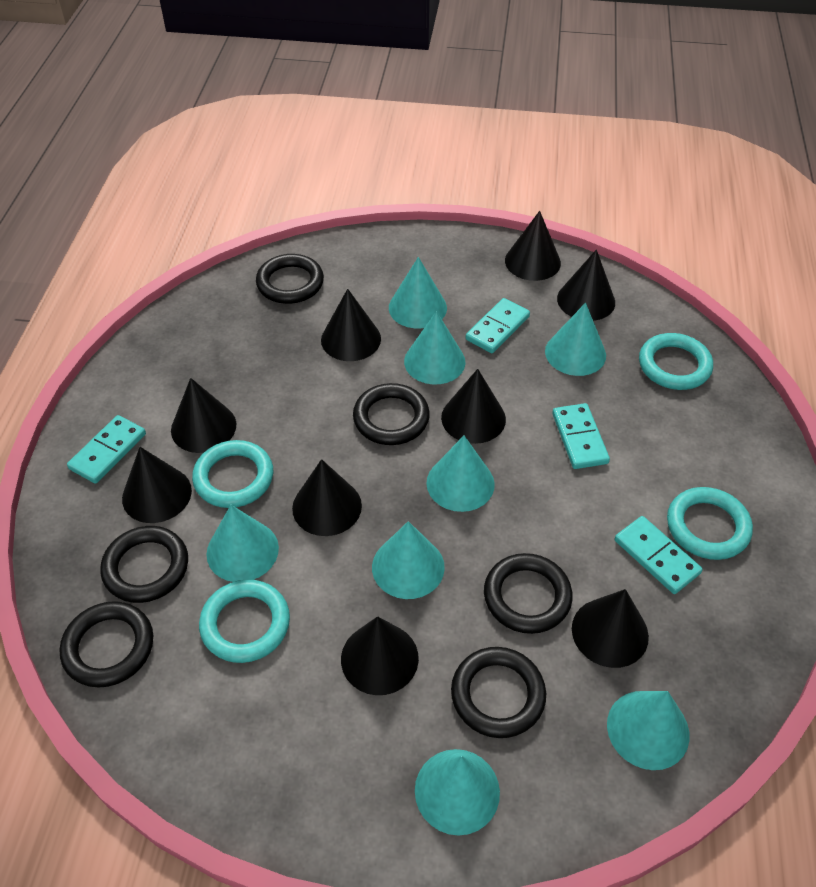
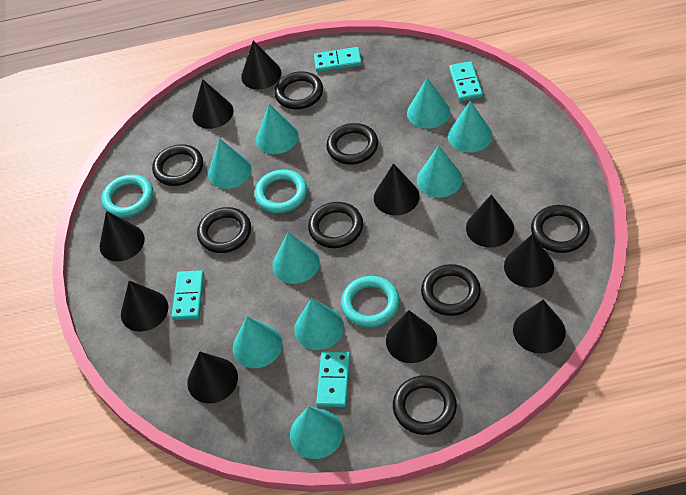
black cone: 9 -> 10
black ring: 6 -> 8
turquoise cone: 8 -> 9
turquoise ring: 4 -> 3

